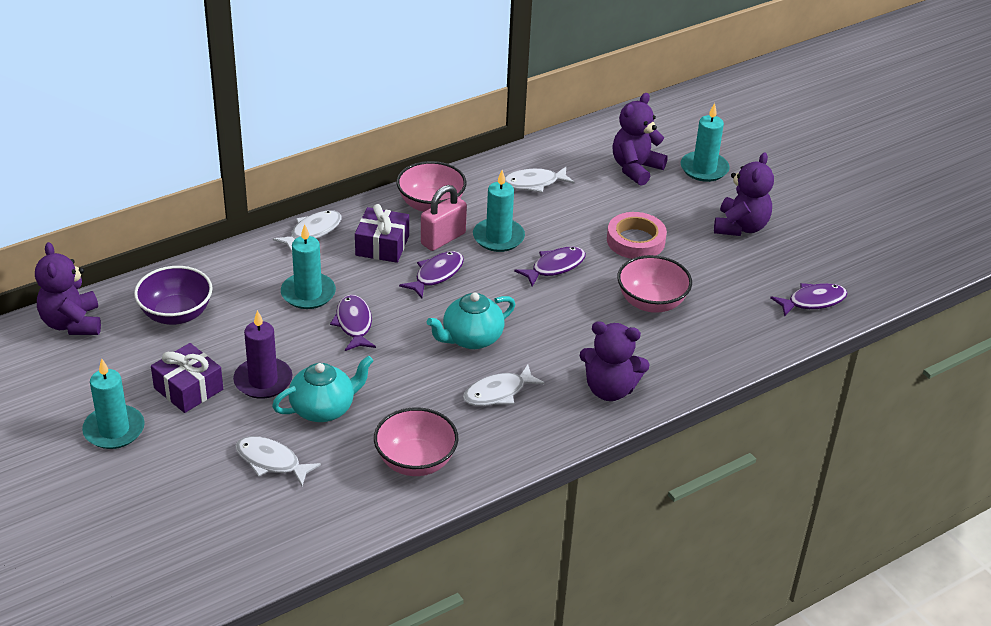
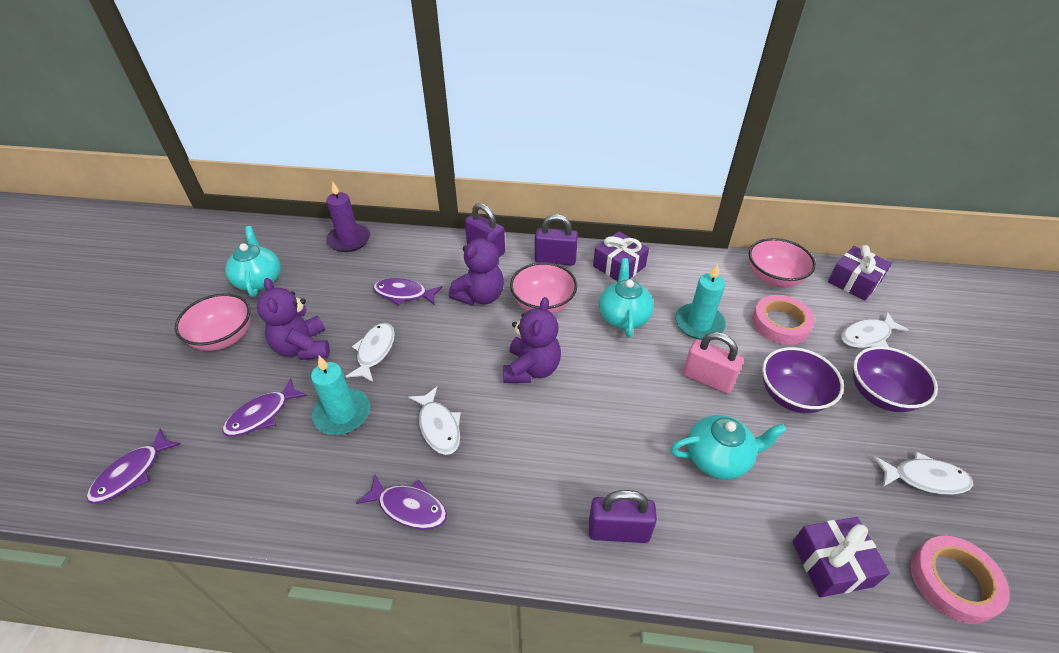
pink tape: 1 -> 2
purple bowl: 1 -> 2
purple gift: 2 -> 3
purple padlock: 0 -> 3
purple teddy bear: 4 -> 3
turquoise candle: 4 -> 2
turquoise teapot: 2 -> 3

